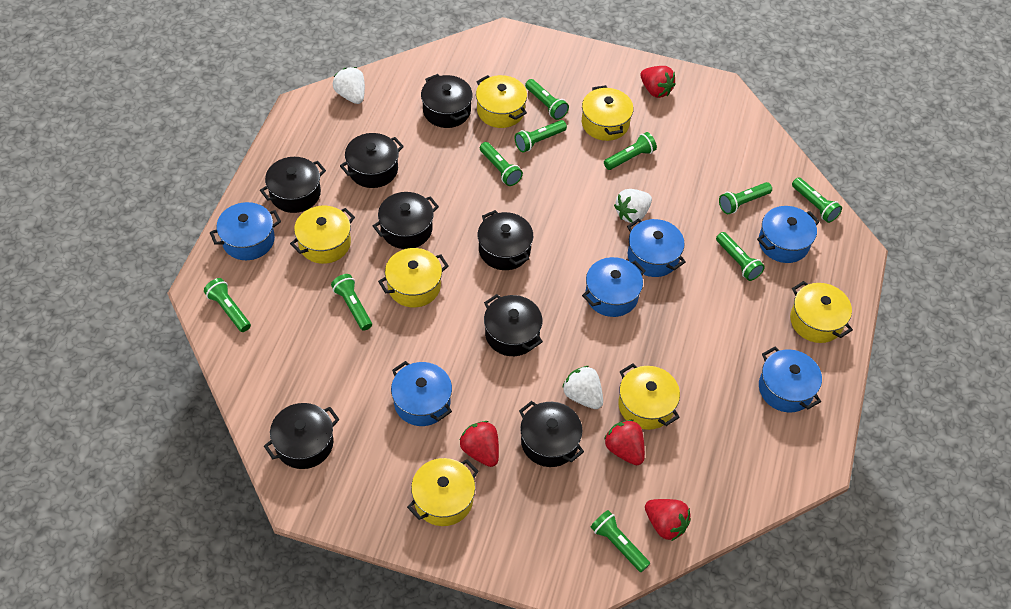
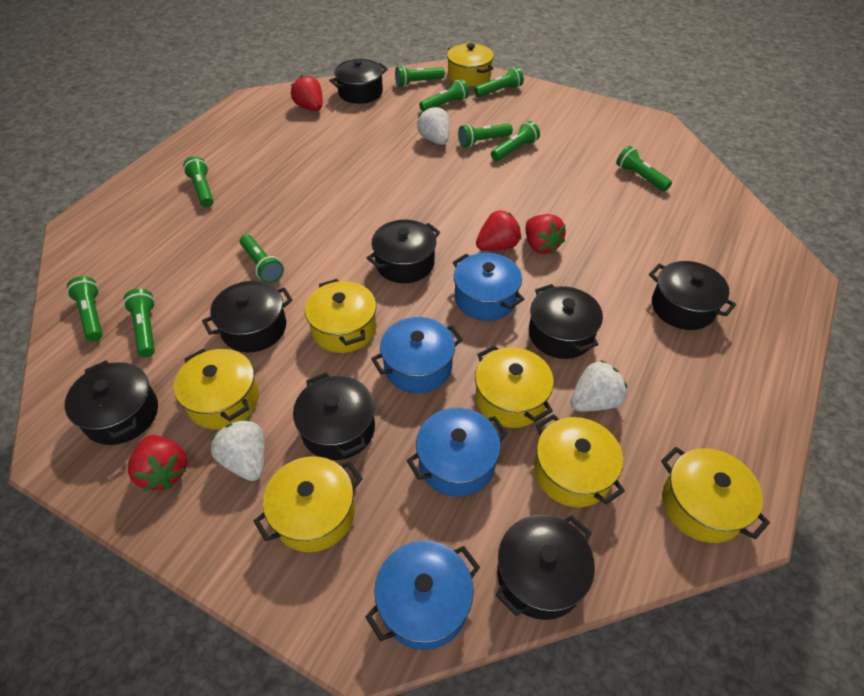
blue pot: 6 -> 4

